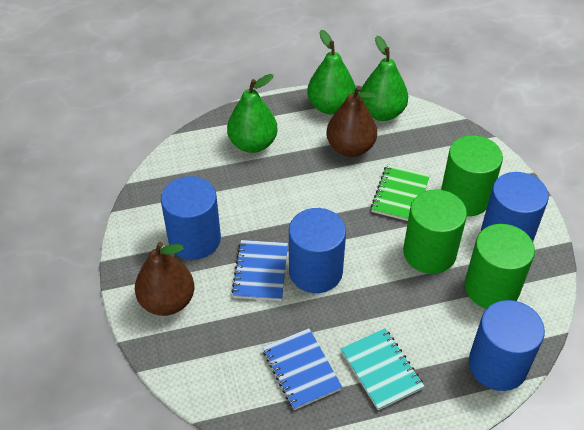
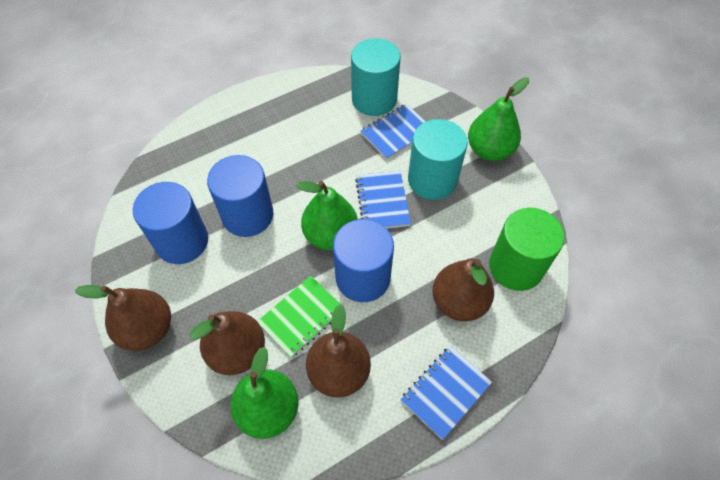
blue cylinder: 4 -> 3
blue notebook: 2 -> 3
brown pear: 2 -> 4
green cylinder: 3 -> 1
turquoise cylinder: 0 -> 2
turquoise notebook: 1 -> 0

